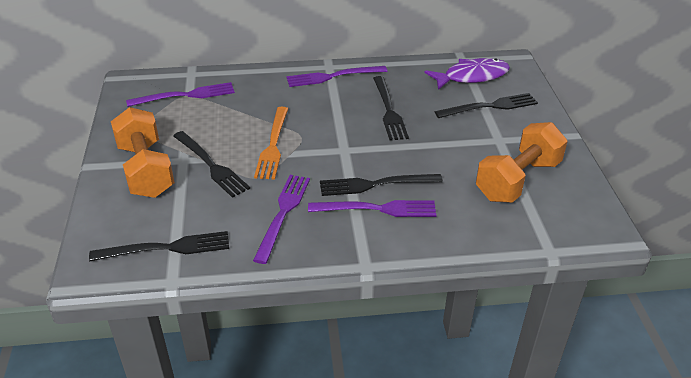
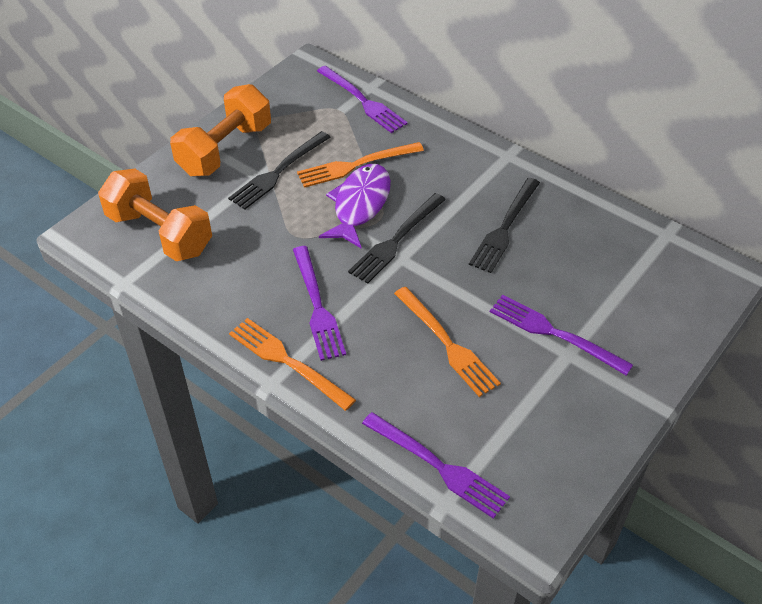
black fork: 5 -> 3
orange fork: 1 -> 3

